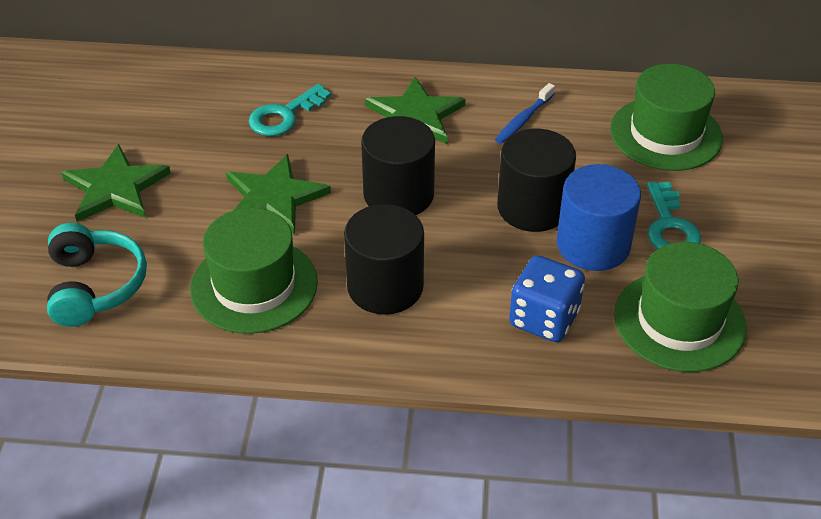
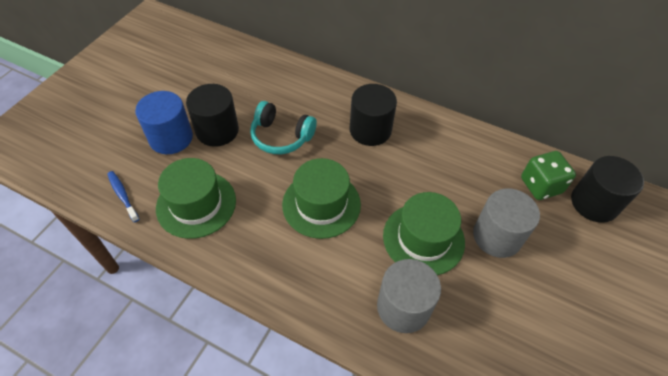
blue dice: 1 -> 0
green dice: 0 -> 1
green star: 3 -> 0
grey cylinder: 0 -> 2
turquoise key: 2 -> 0

